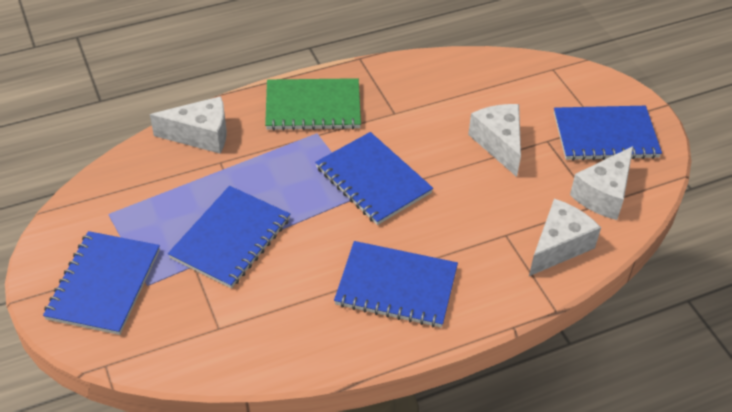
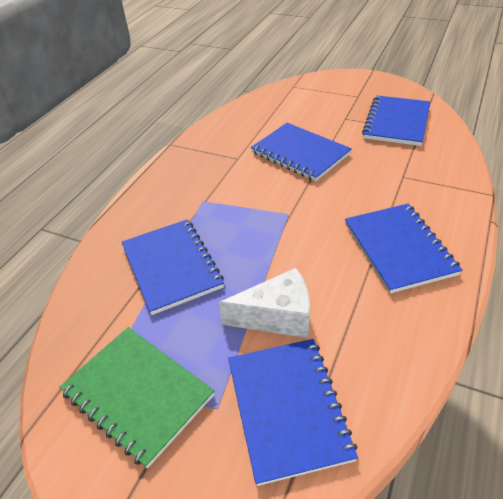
white cheese: 4 -> 1

